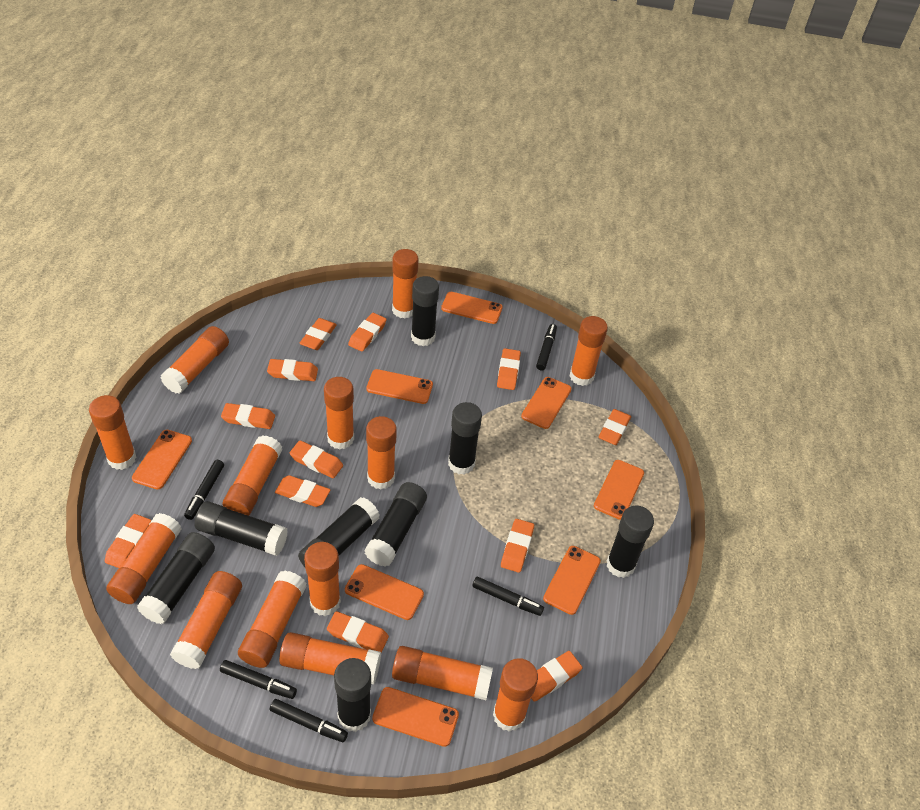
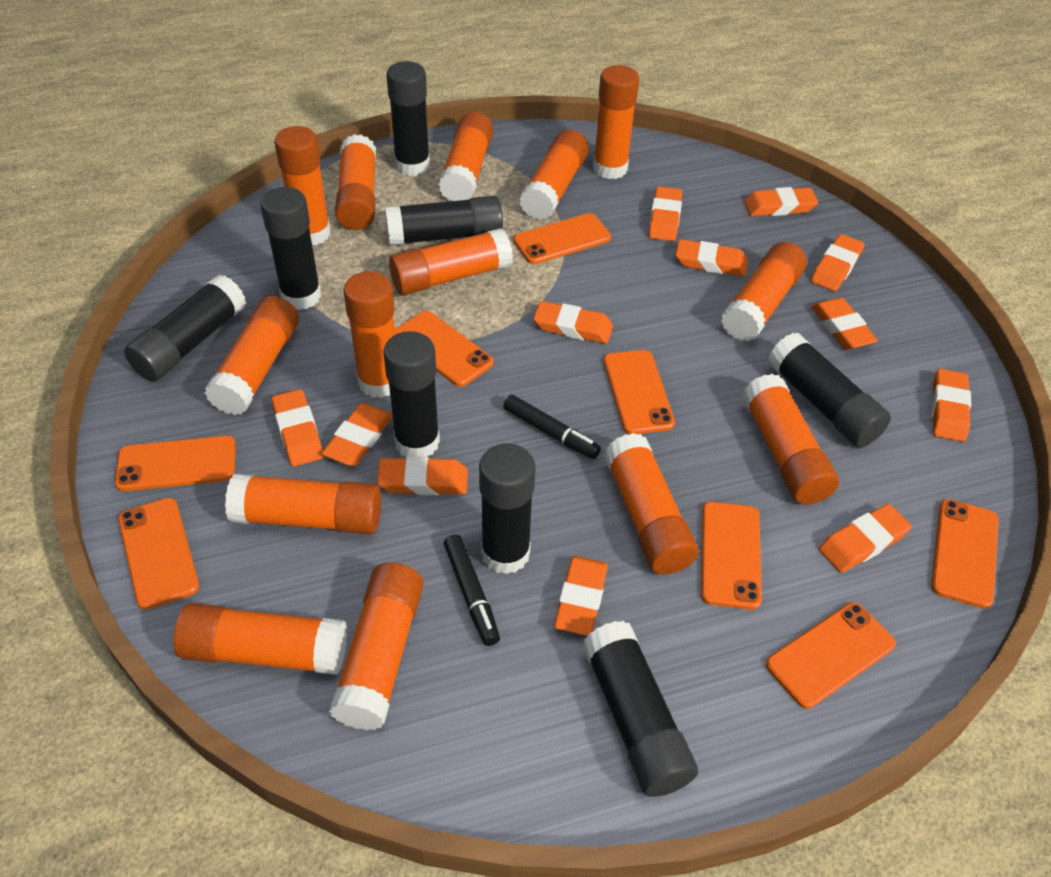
black marker: 5 -> 2

